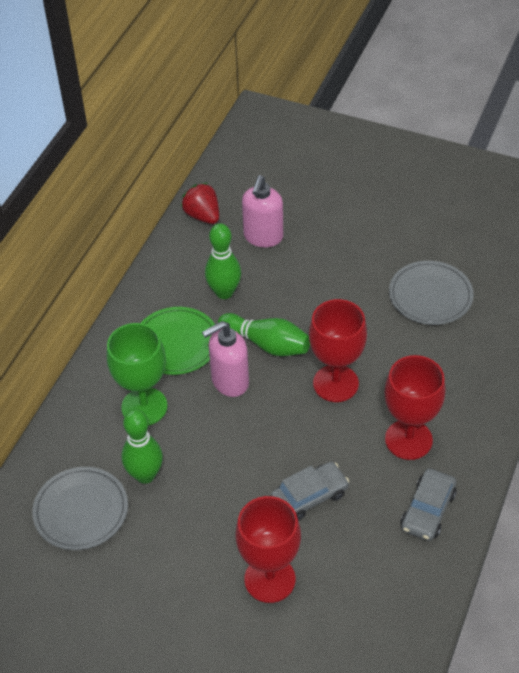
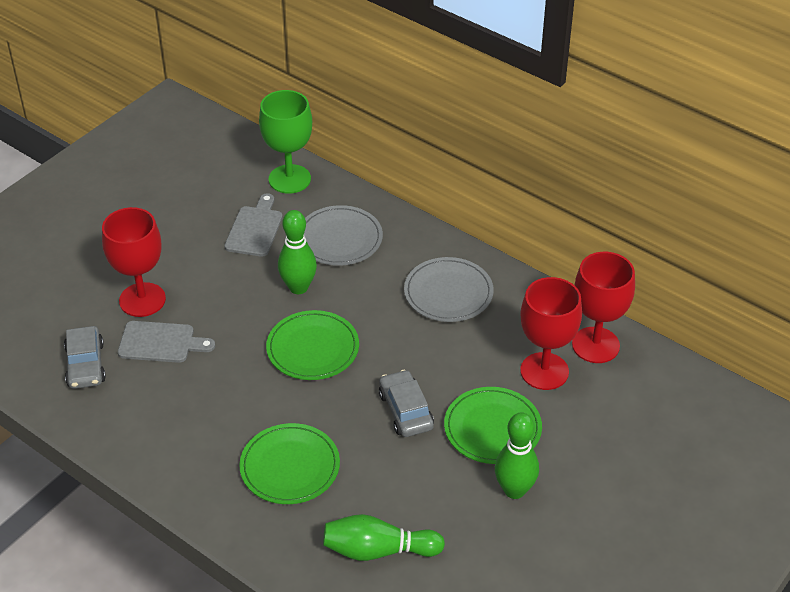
green plate: 1 -> 3
grey cutting board: 0 -> 2
pink soap dispenser: 2 -> 0
red strawberry: 1 -> 0

